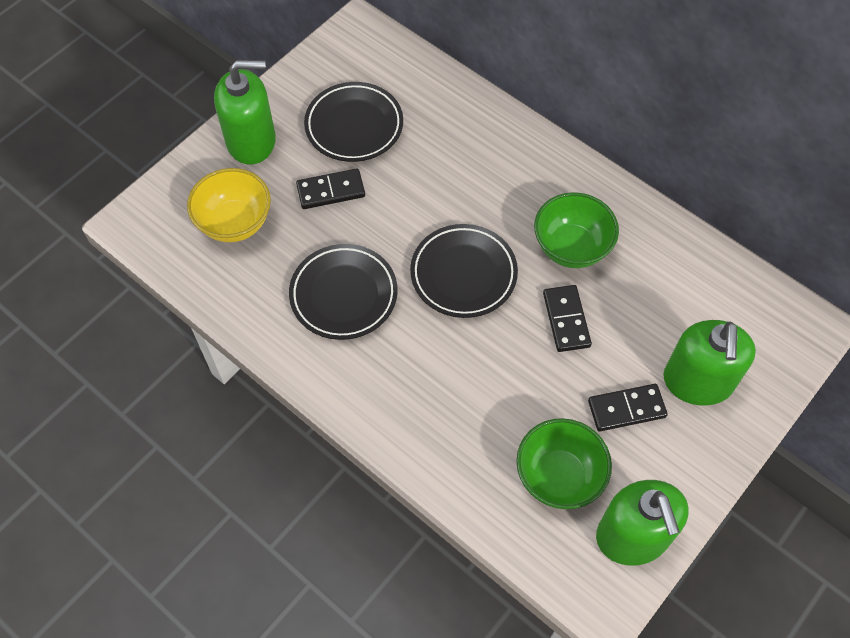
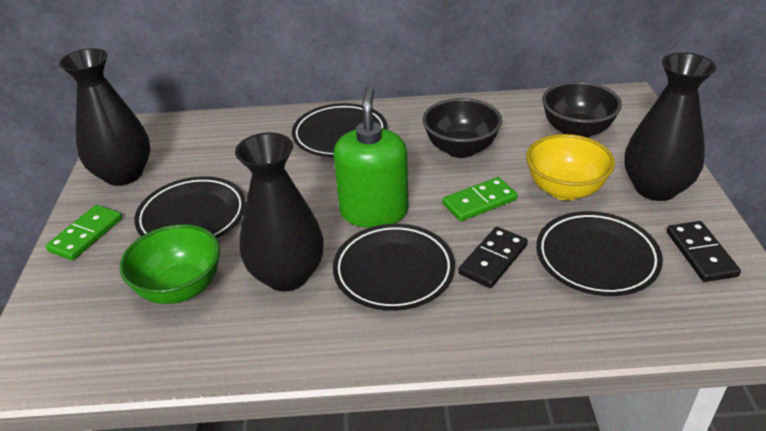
black bowl: 0 -> 2
black domino: 3 -> 2
black plate: 3 -> 4
black vase: 0 -> 3
green bowl: 2 -> 1
green domino: 0 -> 2
green soap dispenser: 3 -> 1

